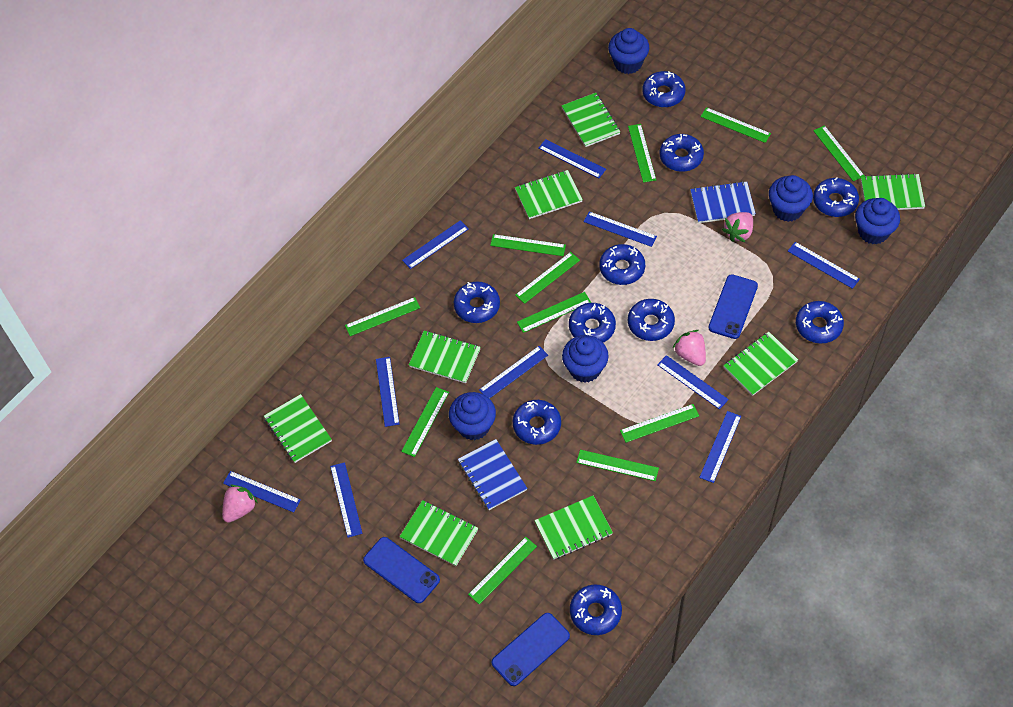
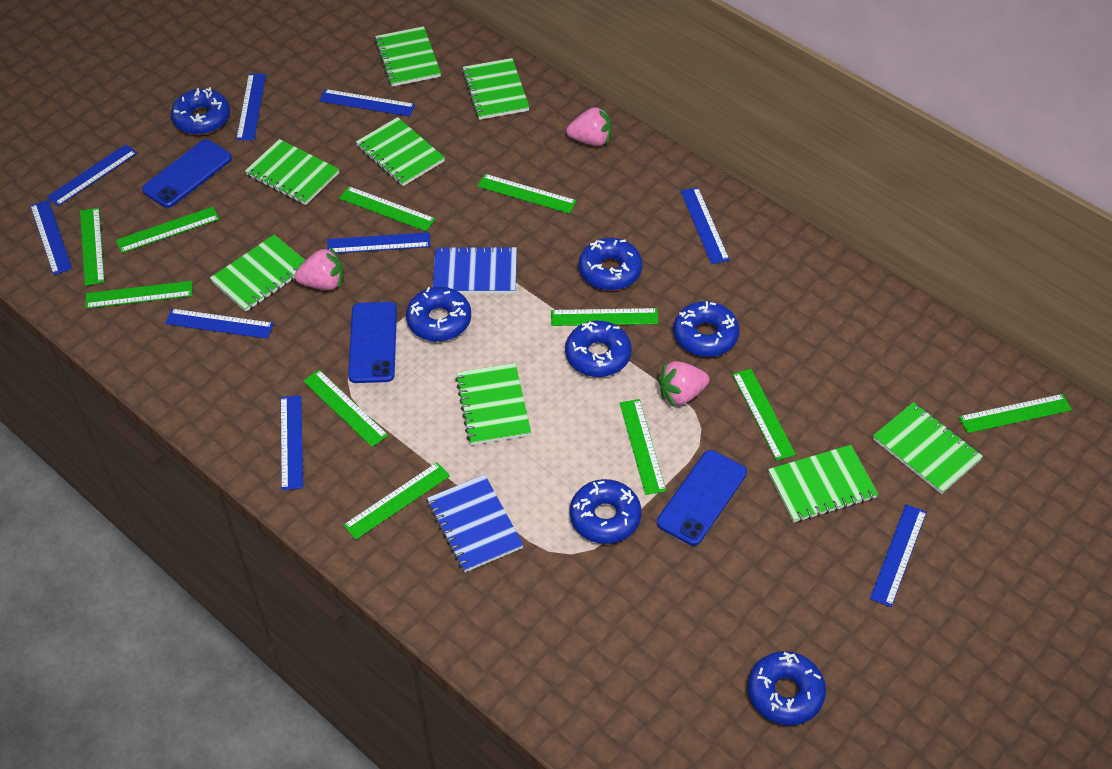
blue cupcake: 5 -> 0
blue donut: 10 -> 7
blue ruler: 10 -> 9

